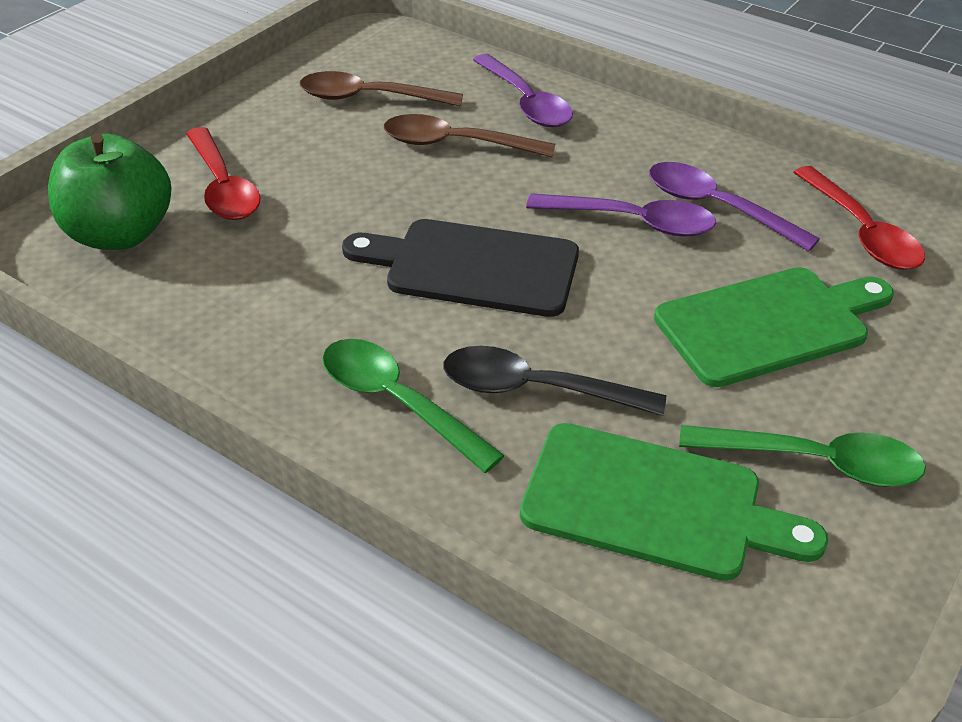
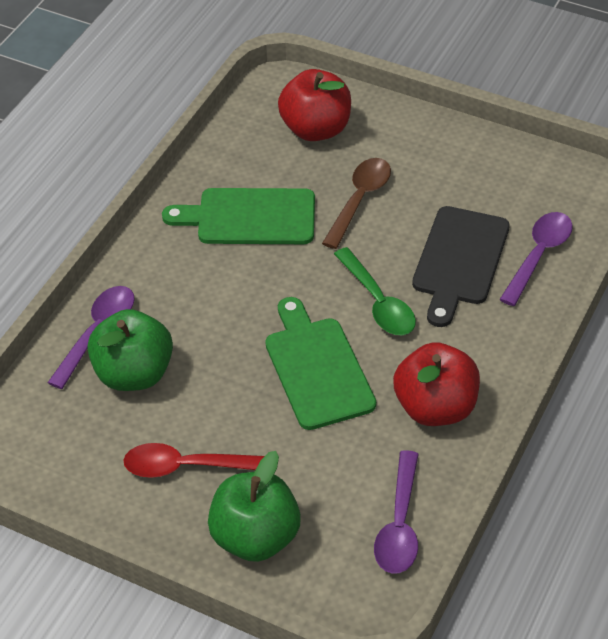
black spoon: 1 -> 0
brown spoon: 2 -> 1
green apple: 1 -> 2
green spoon: 2 -> 1
red apple: 0 -> 2
red spoon: 2 -> 1

